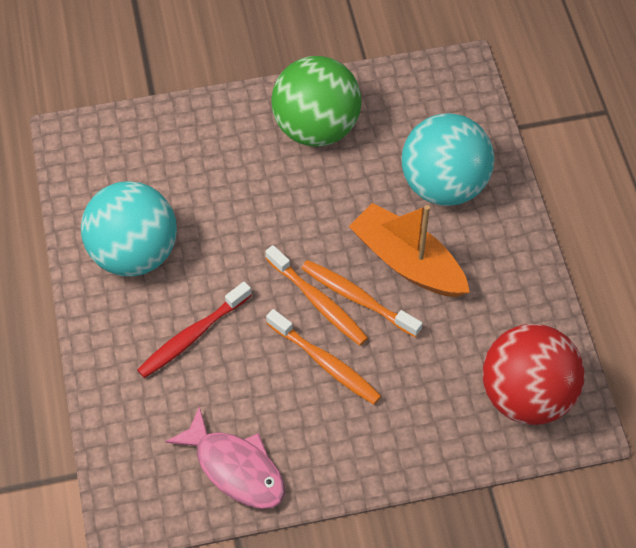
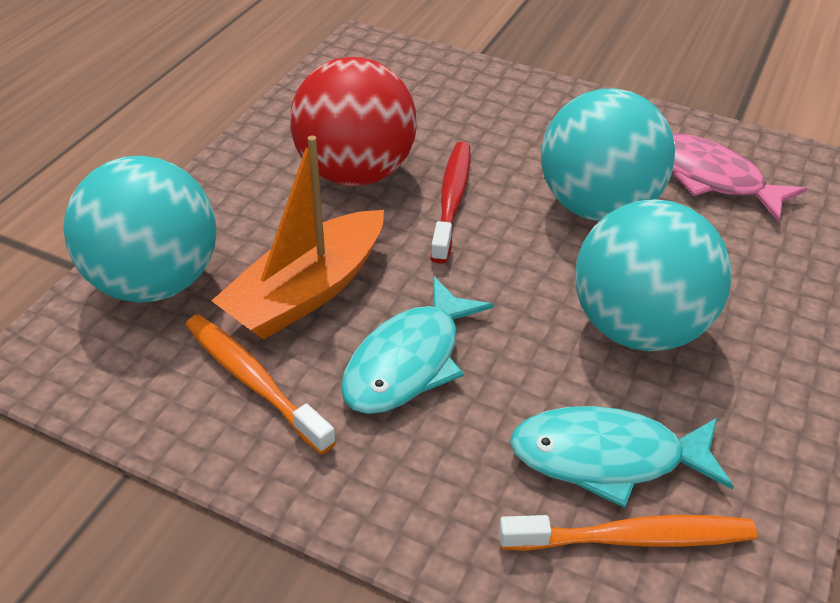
green ball: 1 -> 0
orange toothbrush: 3 -> 2
turquoise ball: 2 -> 3
turquoise fish: 0 -> 2

